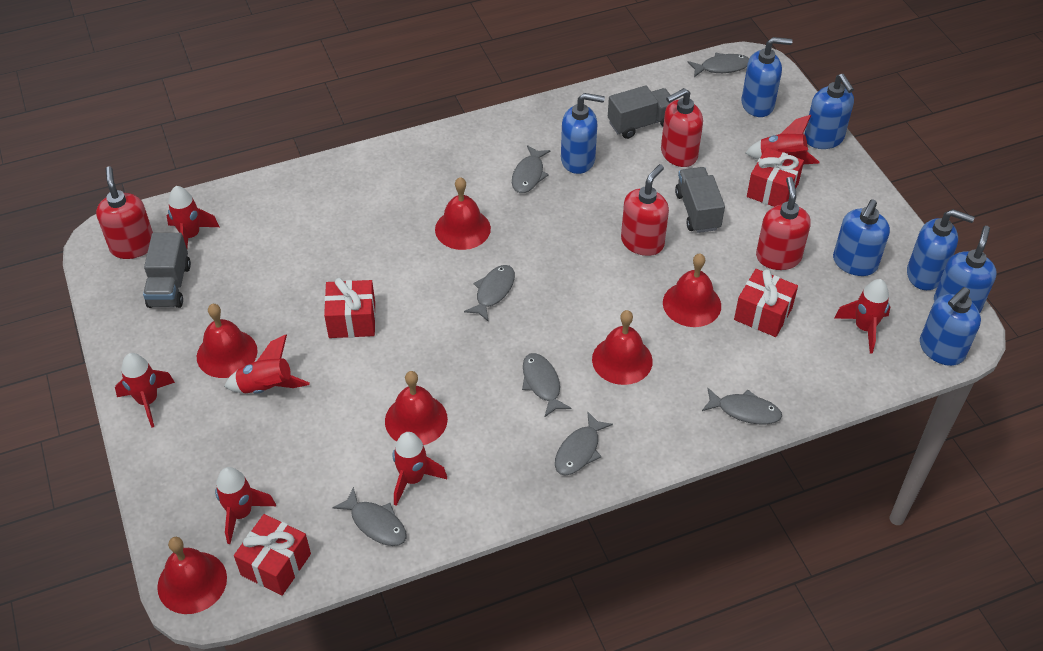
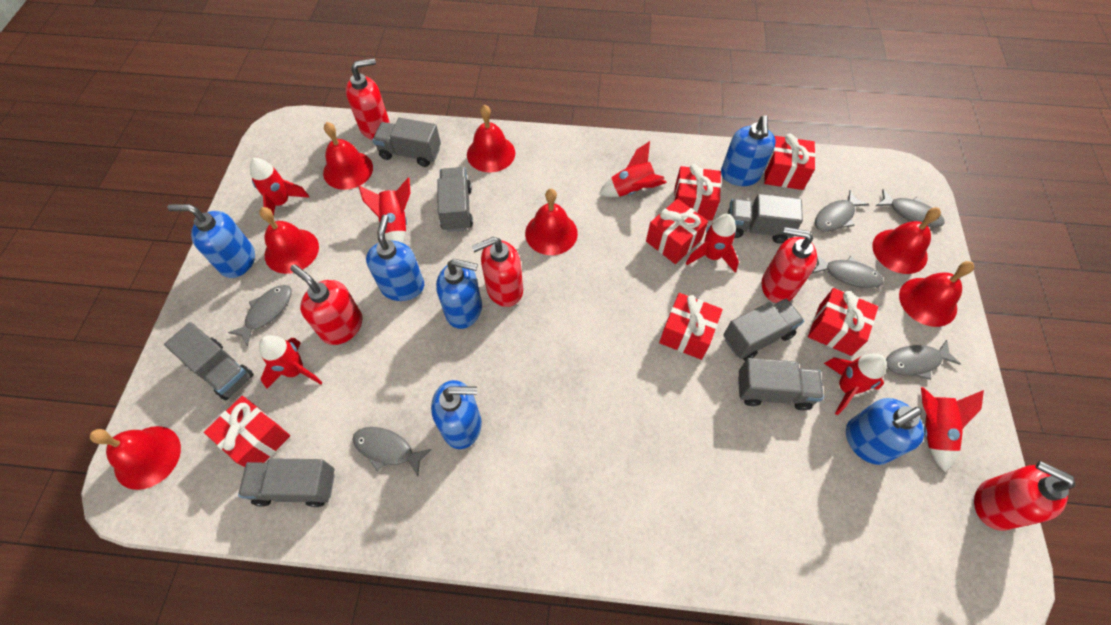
blue soap dispenser: 7 -> 6
grey fish: 7 -> 6
grey truck: 3 -> 7
red bell: 6 -> 7
red gift: 4 -> 6
red soap dispenser: 4 -> 5

